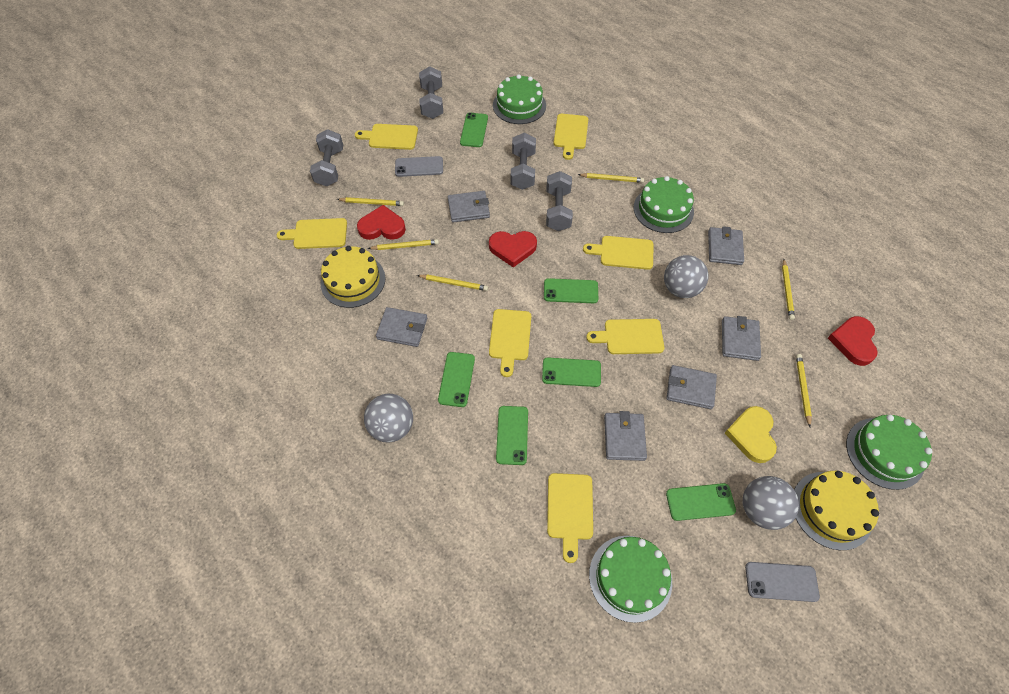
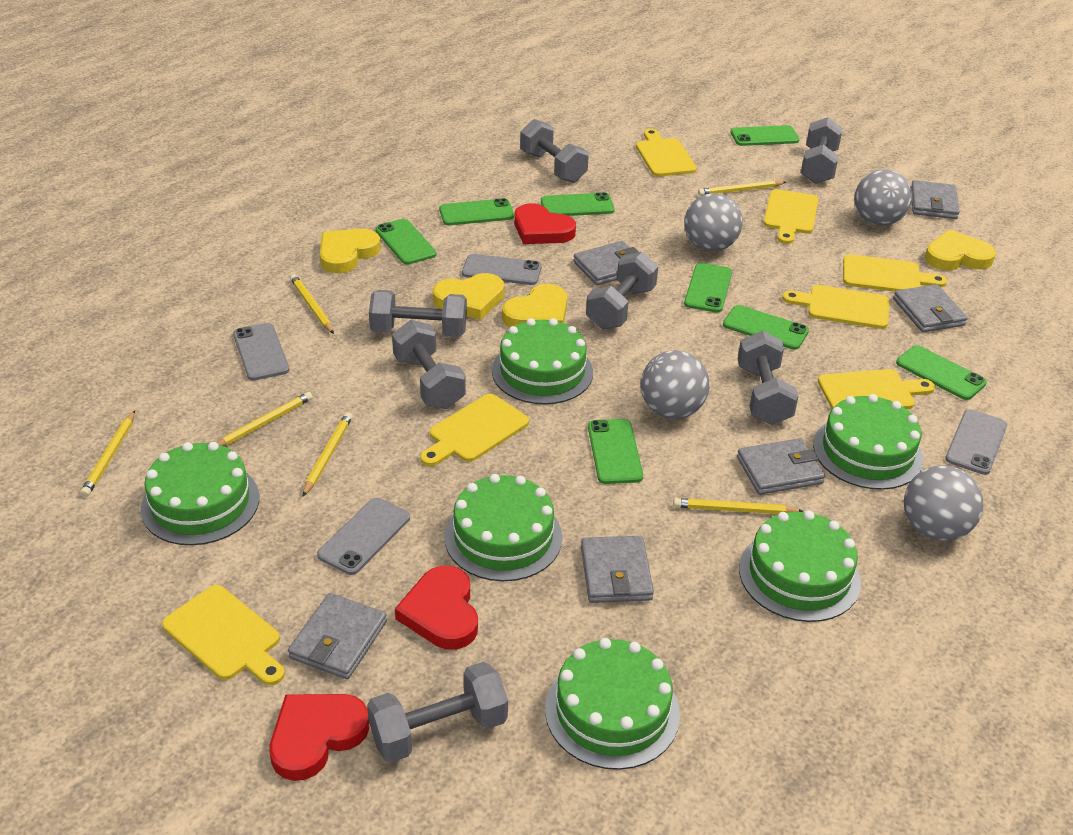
green cake: 4 -> 6
green phone: 6 -> 8
grey ball: 3 -> 4
grey dumbbell: 4 -> 7
grey phone: 2 -> 4
yellow cake: 2 -> 0
yellow heart: 1 -> 4

